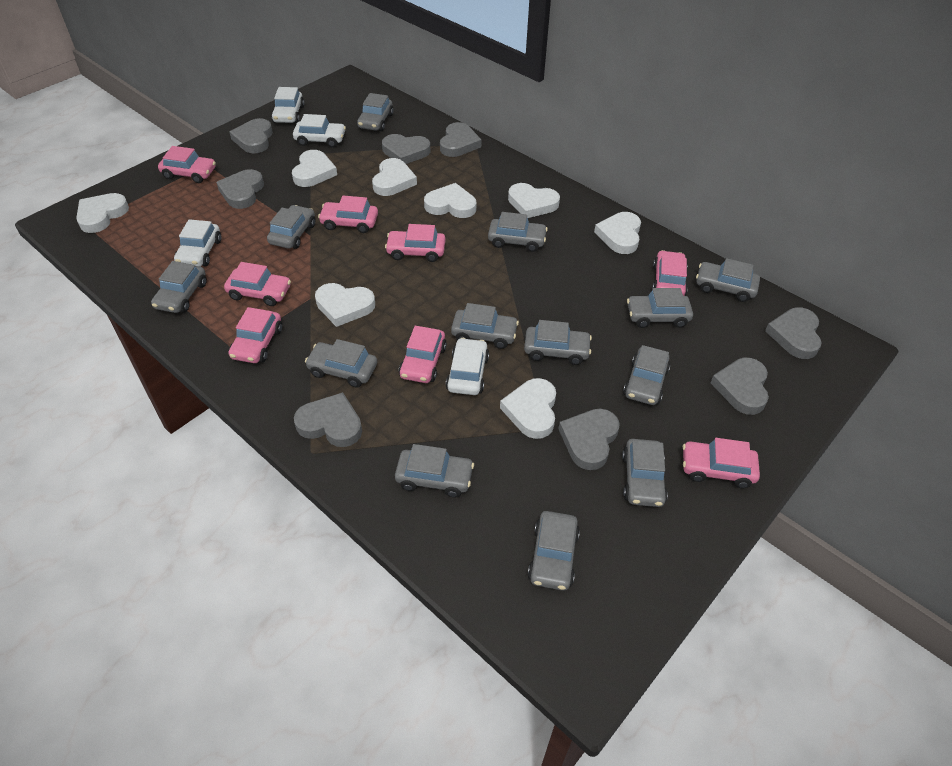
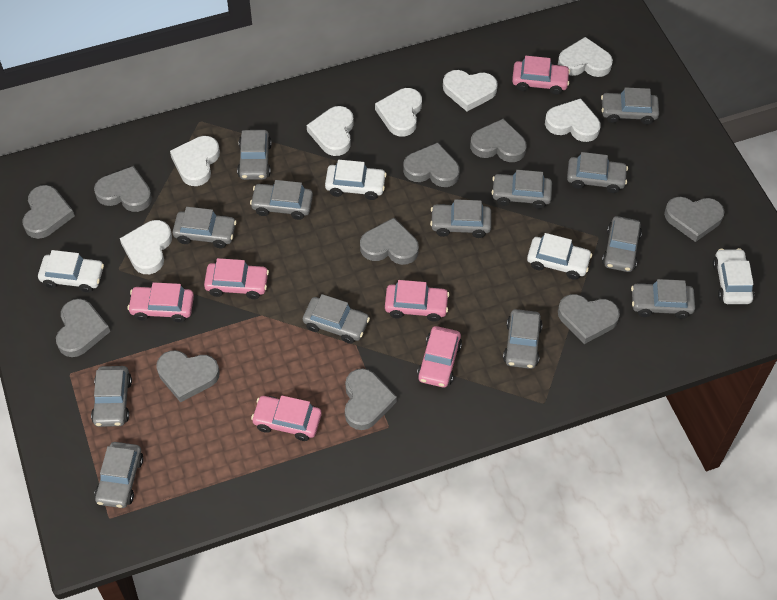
grey heart: 8 -> 10
pink car: 8 -> 6
white heart: 8 -> 7

